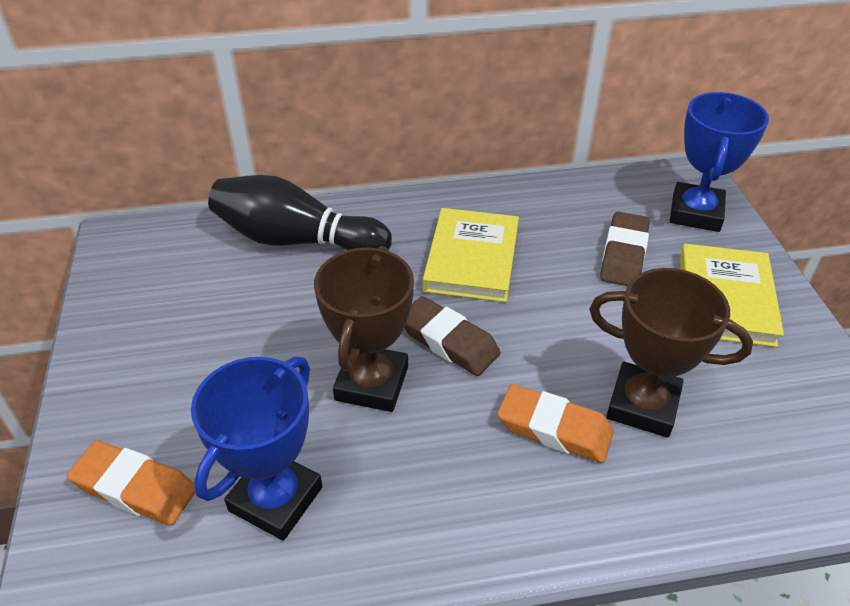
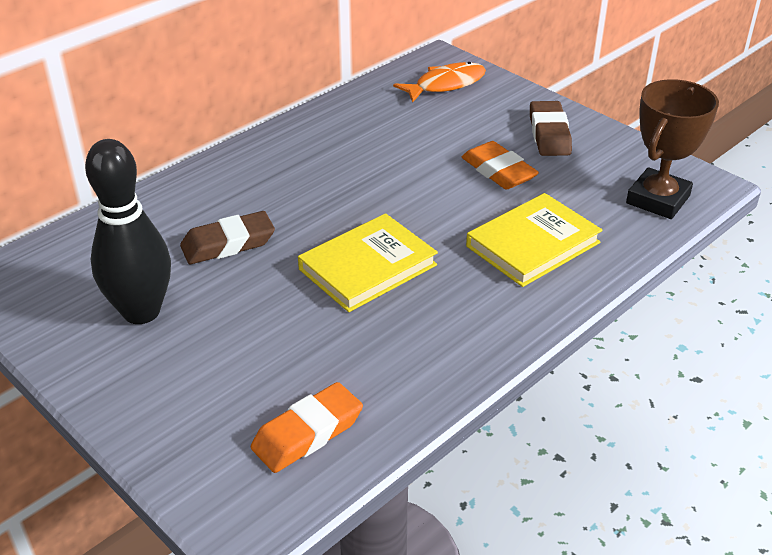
blue trophy: 2 -> 0
brown trophy: 2 -> 1
orange fish: 0 -> 1

